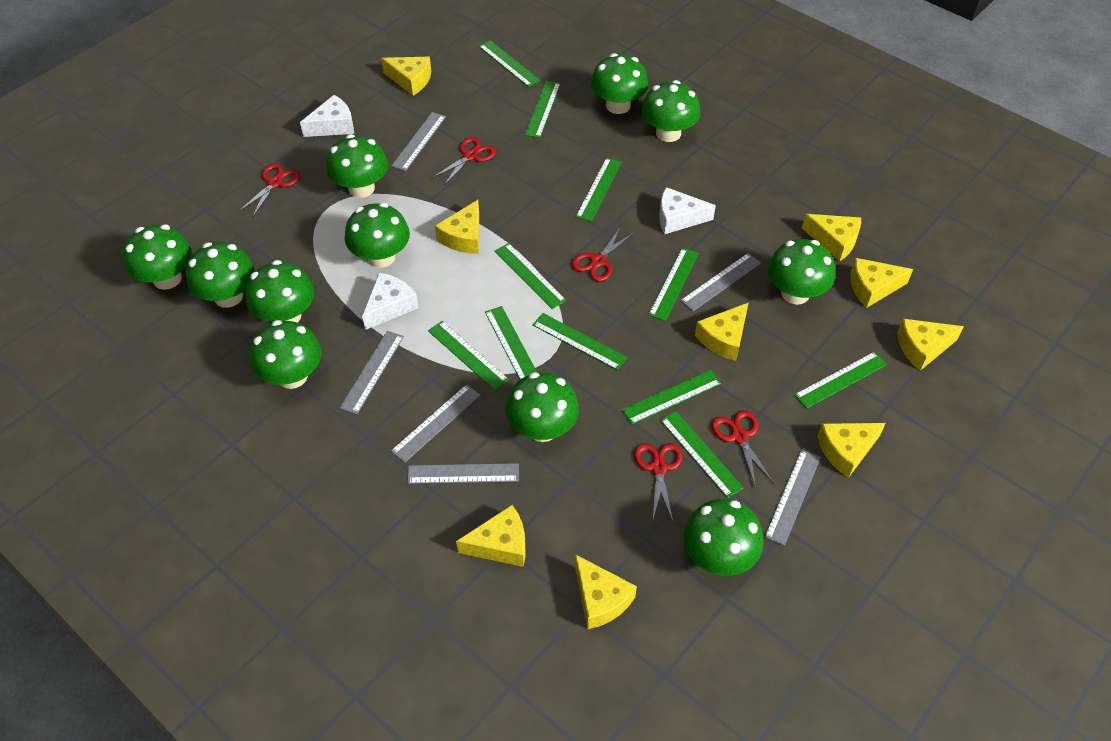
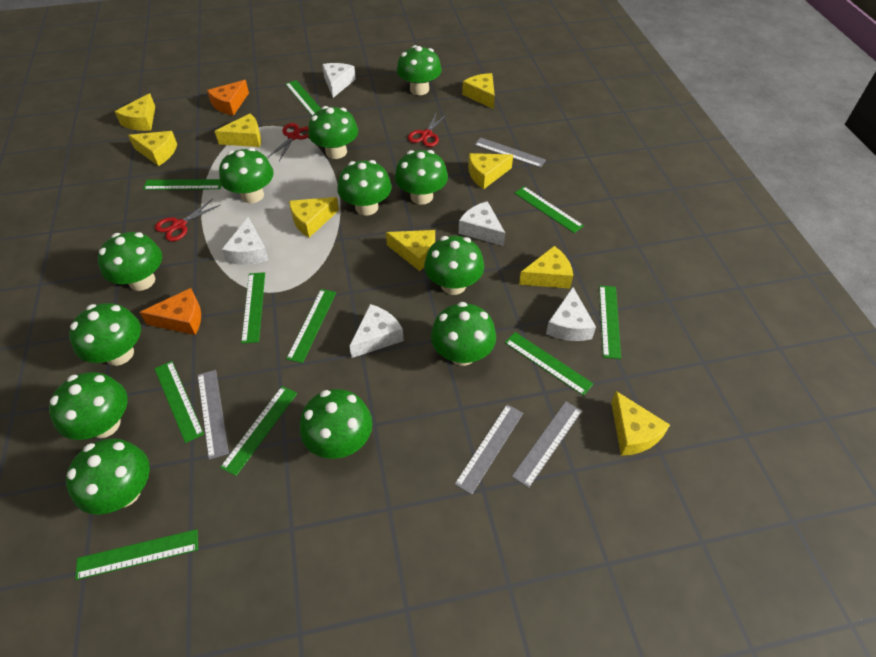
green mushroom: 11 -> 12
green ruler: 11 -> 10
grey ruler: 6 -> 4
orange cheese: 0 -> 2
red scissors: 5 -> 3
white cheese: 3 -> 5

